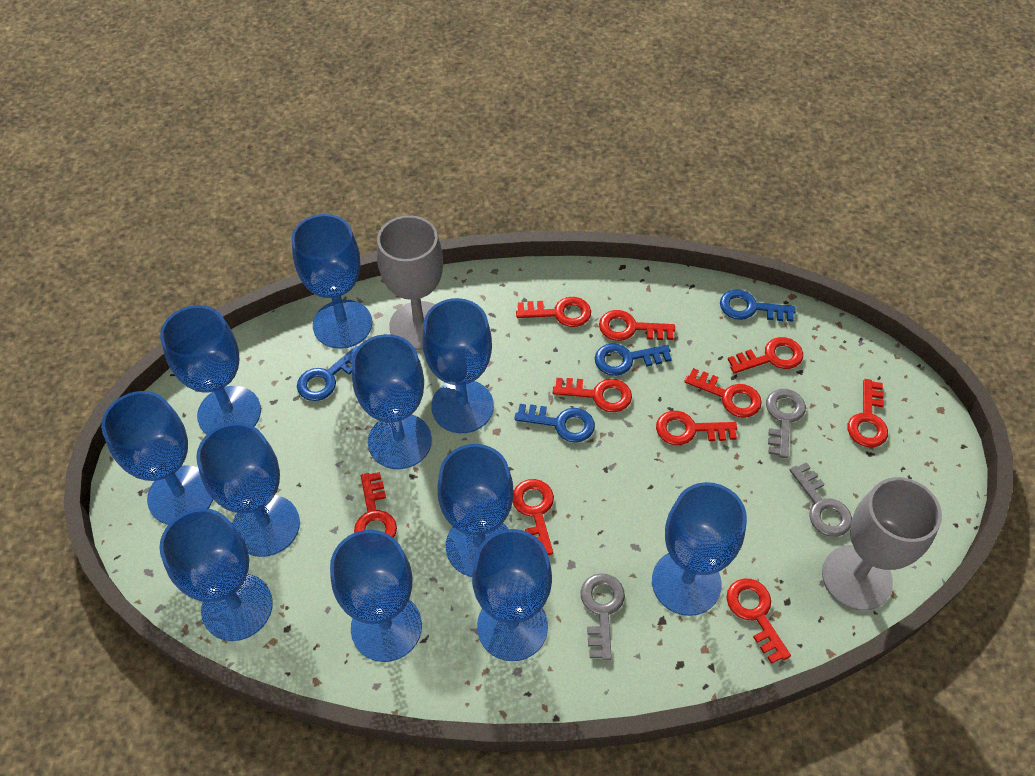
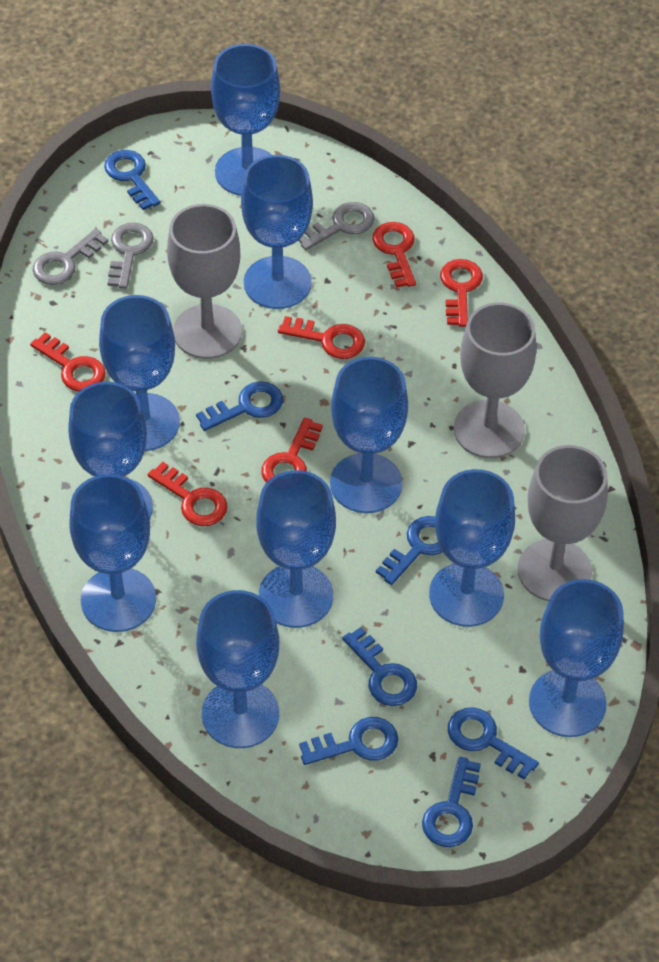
blue goblet: 11 -> 10
blue key: 4 -> 7
grey goblet: 2 -> 3
red key: 10 -> 6

